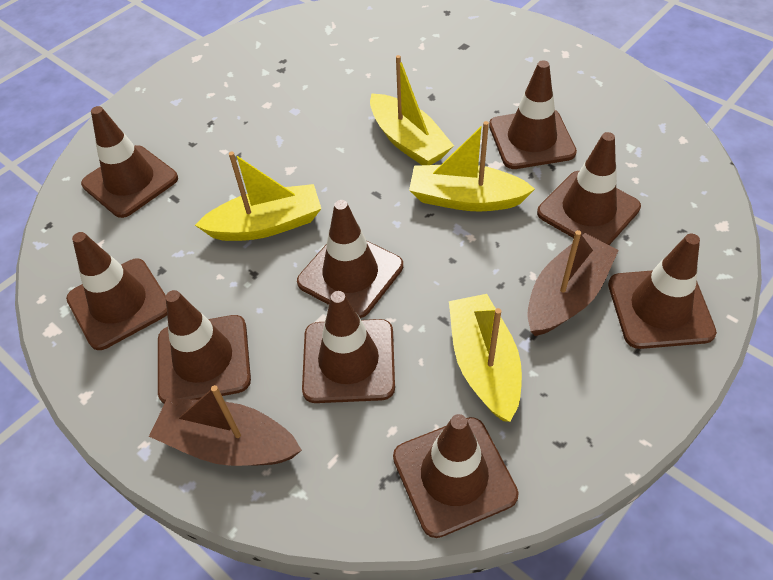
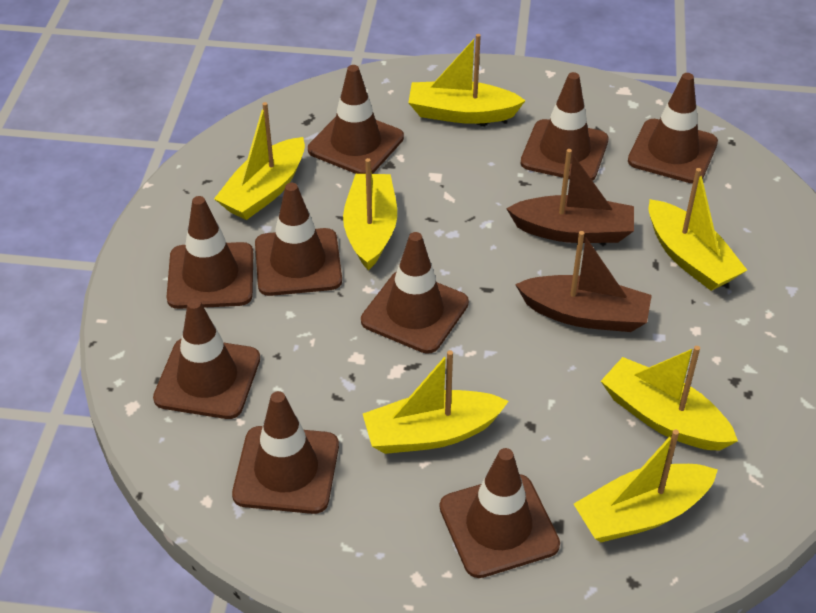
yellow boat: 4 -> 7

